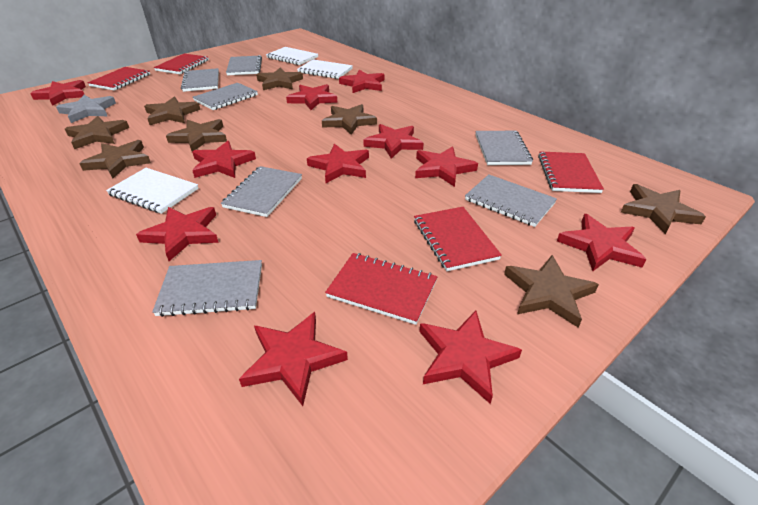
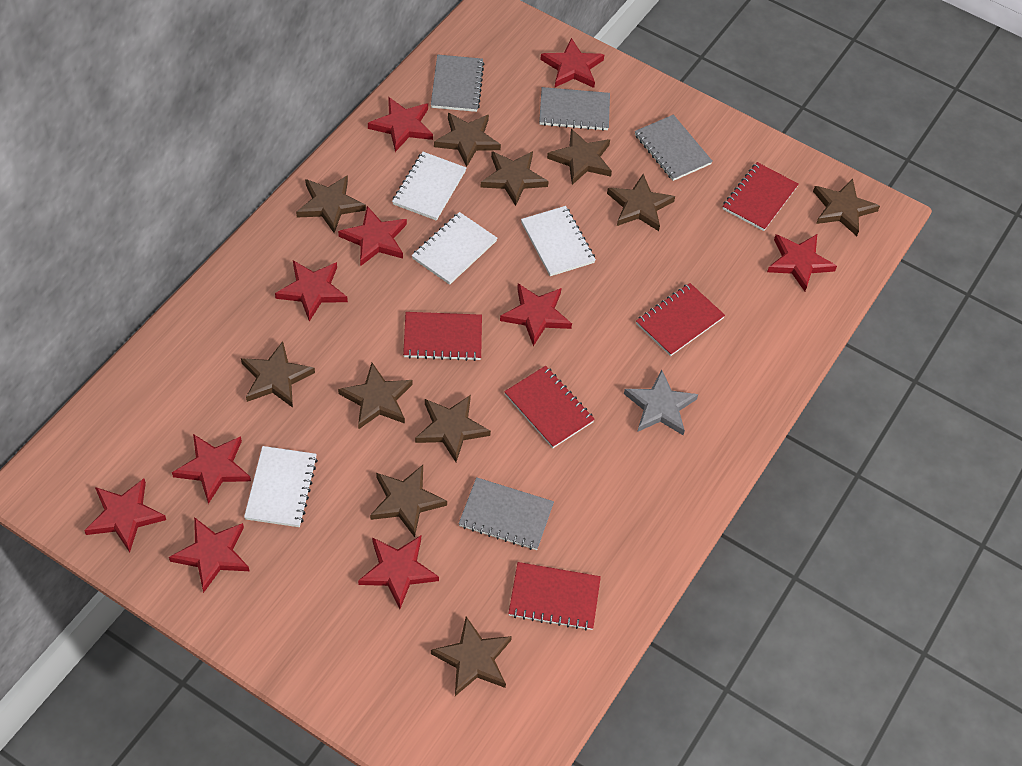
brown star: 8 -> 11
grey notebook: 7 -> 4
red star: 11 -> 10
white notebook: 3 -> 4

